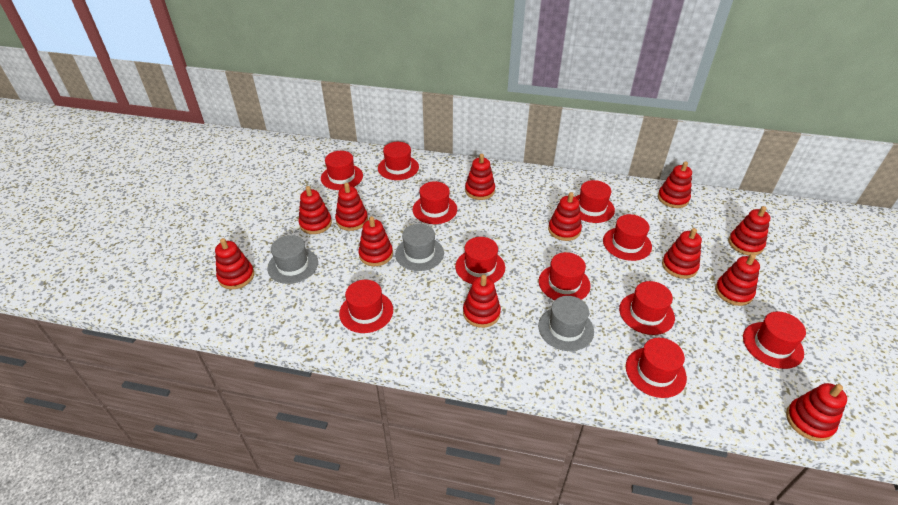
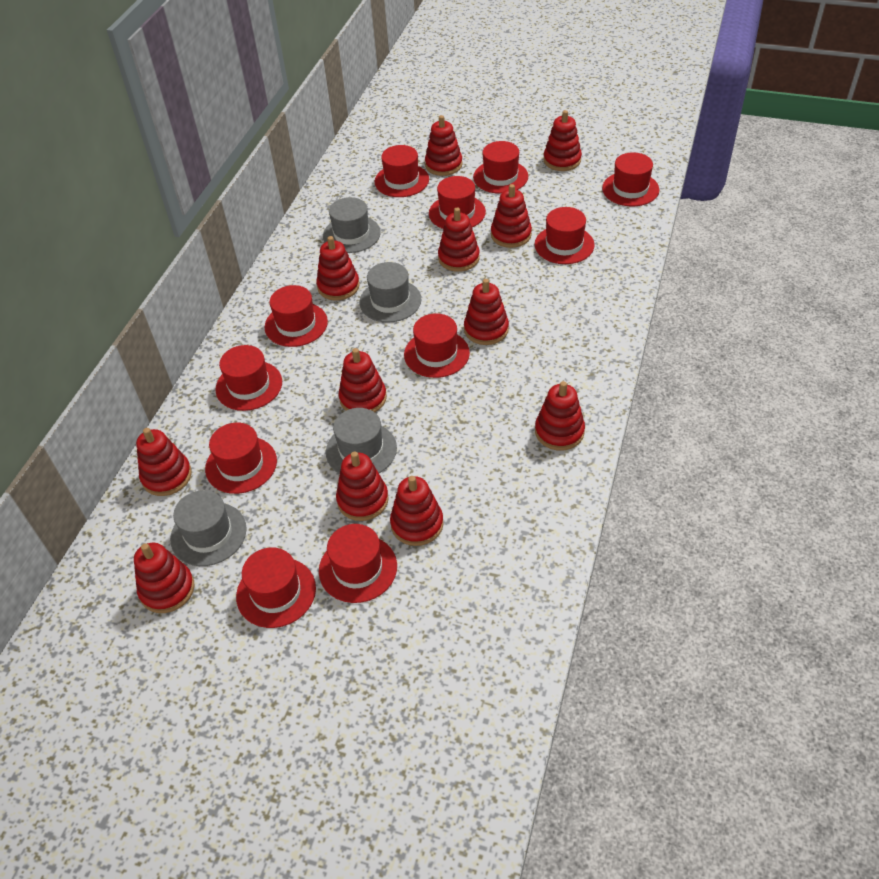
grey hat: 3 -> 4

